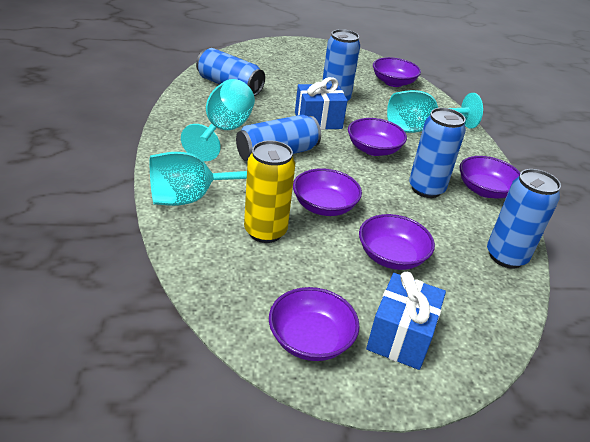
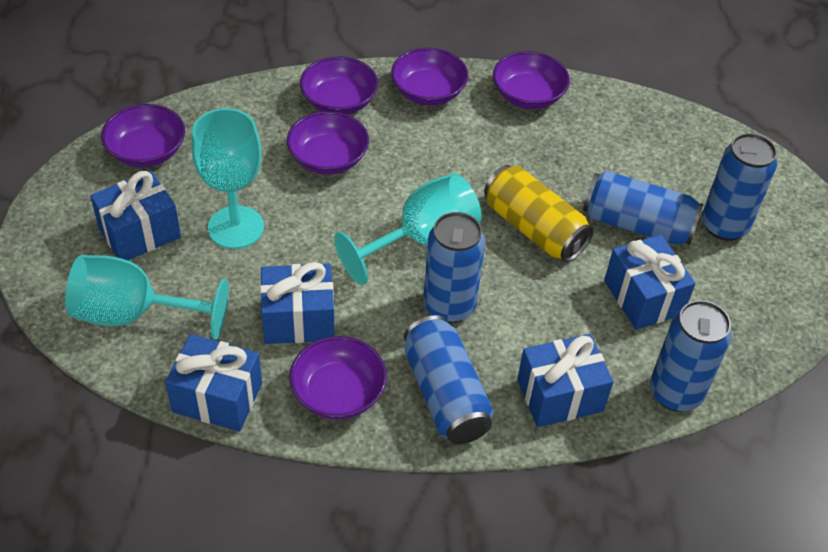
blue gift: 2 -> 5

